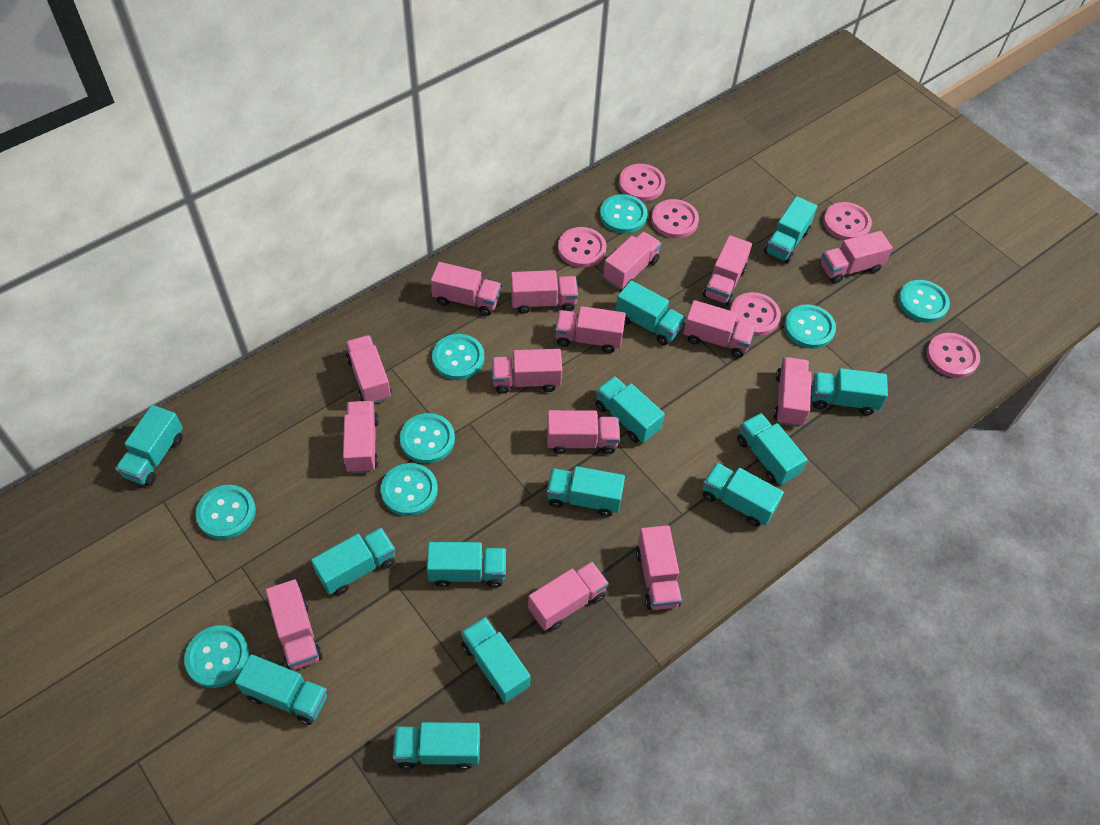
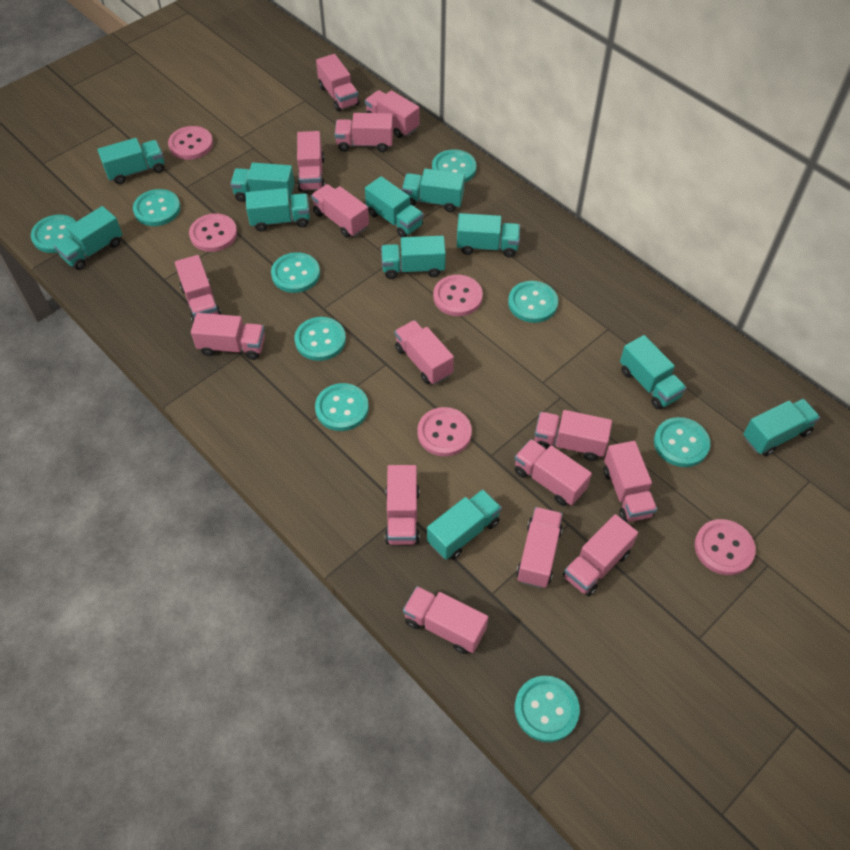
pink button: 6 -> 5
turquoise button: 8 -> 9
turquoise truck: 13 -> 11

